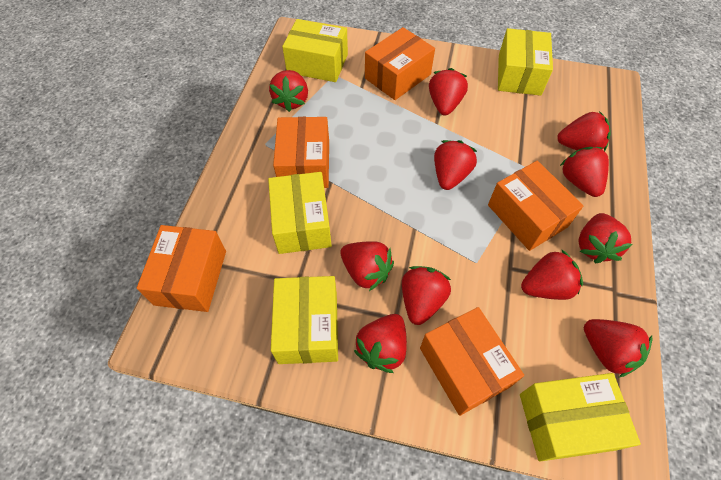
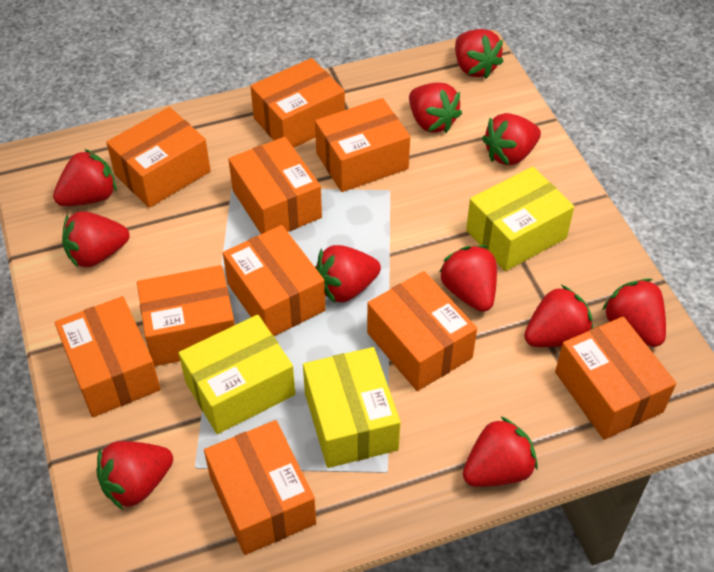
orange box: 5 -> 10
yellow box: 5 -> 3

